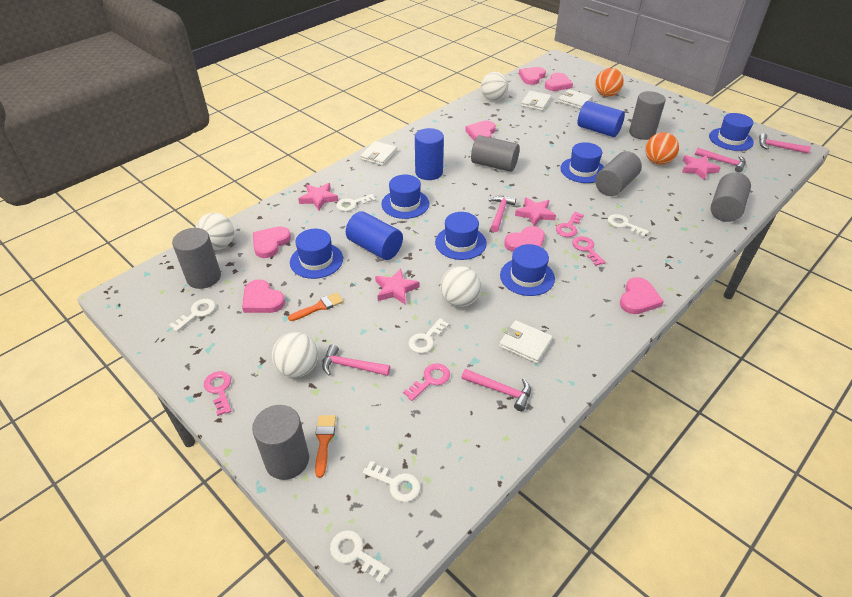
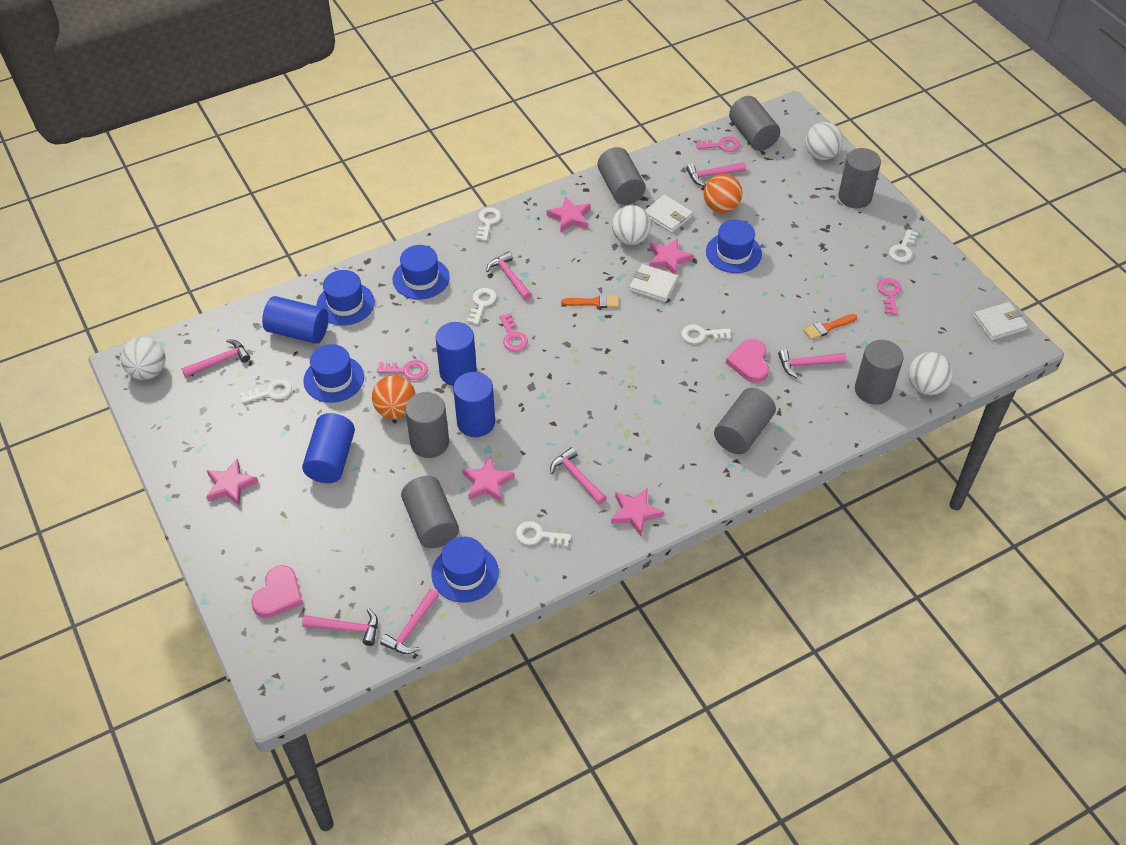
blue cylinder: 3 -> 4
blue hat: 6 -> 5
grey cylinder: 6 -> 7
pink hammer: 5 -> 7
pink heart: 7 -> 2
pink star: 4 -> 5
white wallet: 4 -> 3

